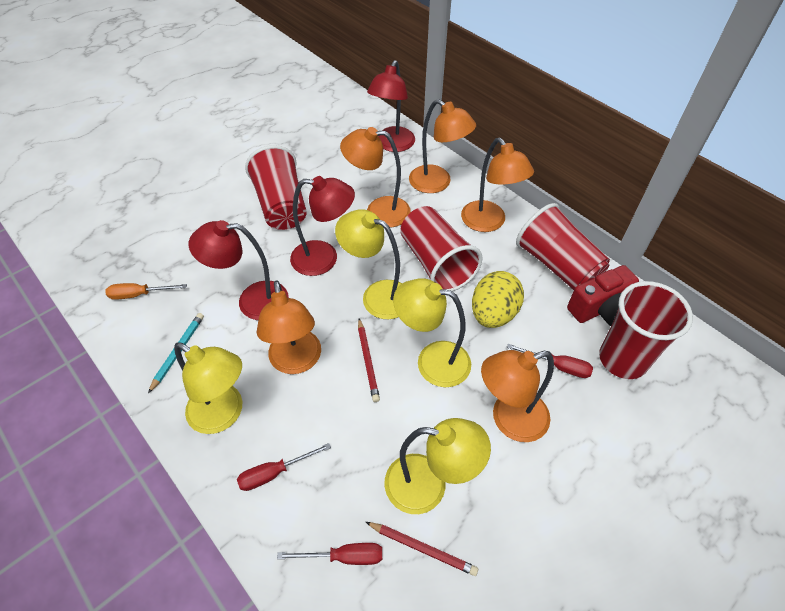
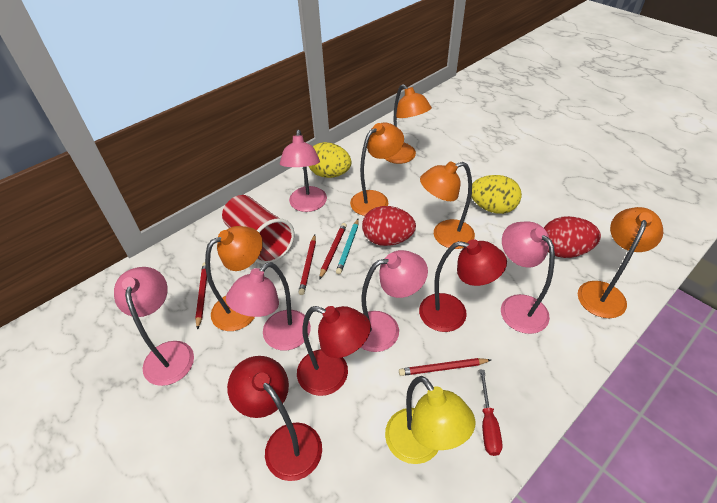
orange screwdriver: 1 -> 0
pink lamp: 0 -> 5
red camera: 1 -> 0
red cup: 4 -> 1
red egg: 0 -> 2
red pencil: 2 -> 4
red screwdriver: 3 -> 1
yellow egg: 1 -> 2
yellow lamp: 4 -> 1

